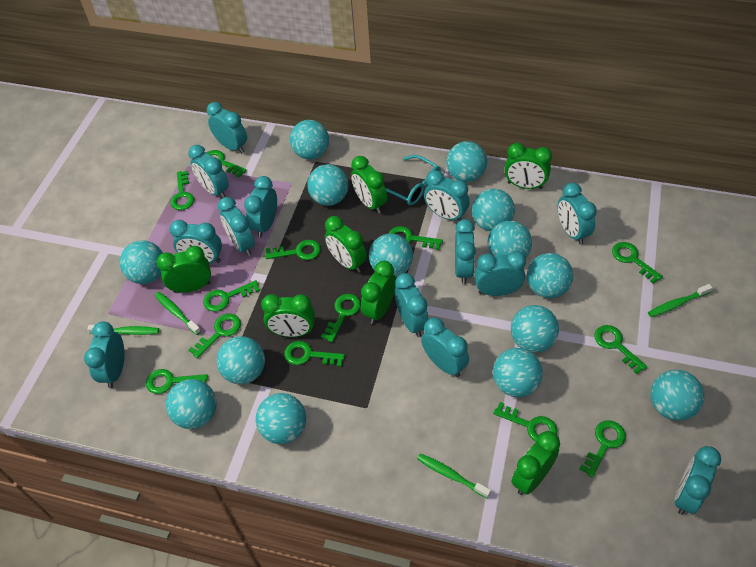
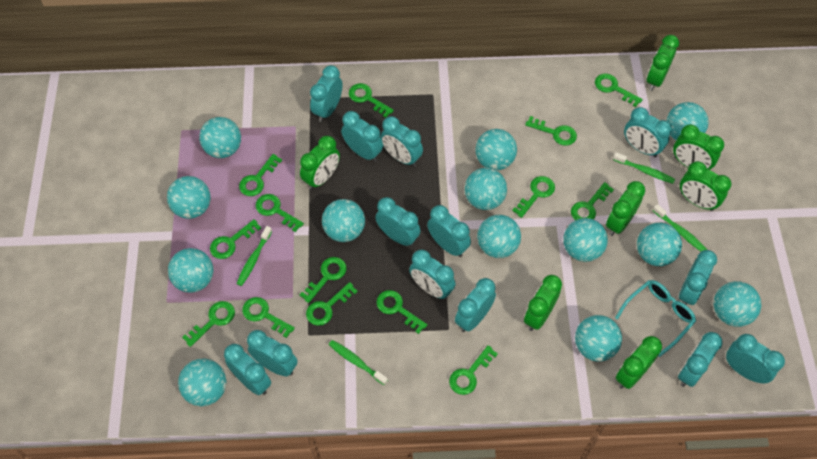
green key: 13 -> 14
turquoise ball: 14 -> 13

